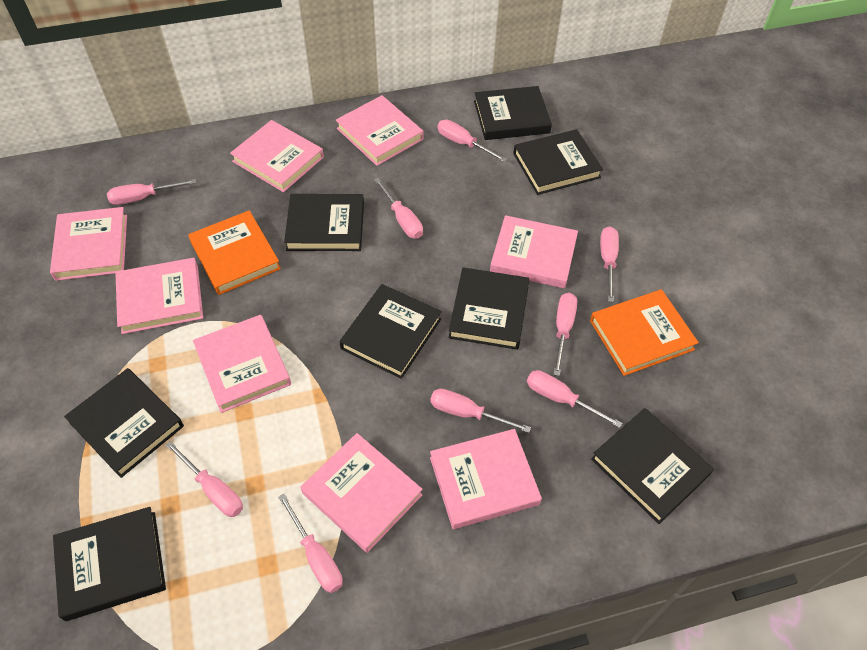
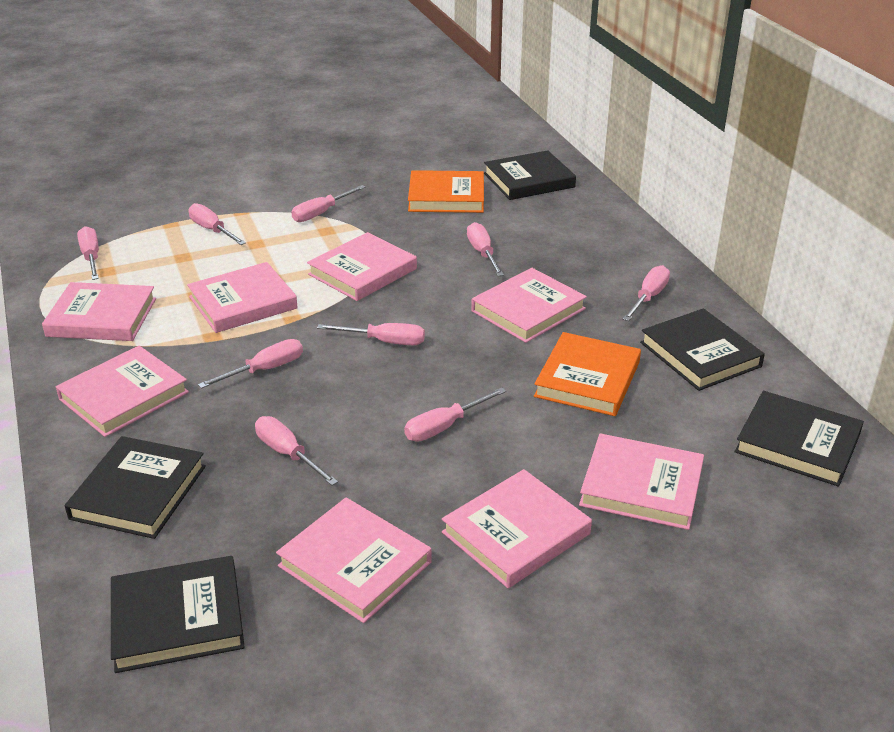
black book: 8 -> 5

